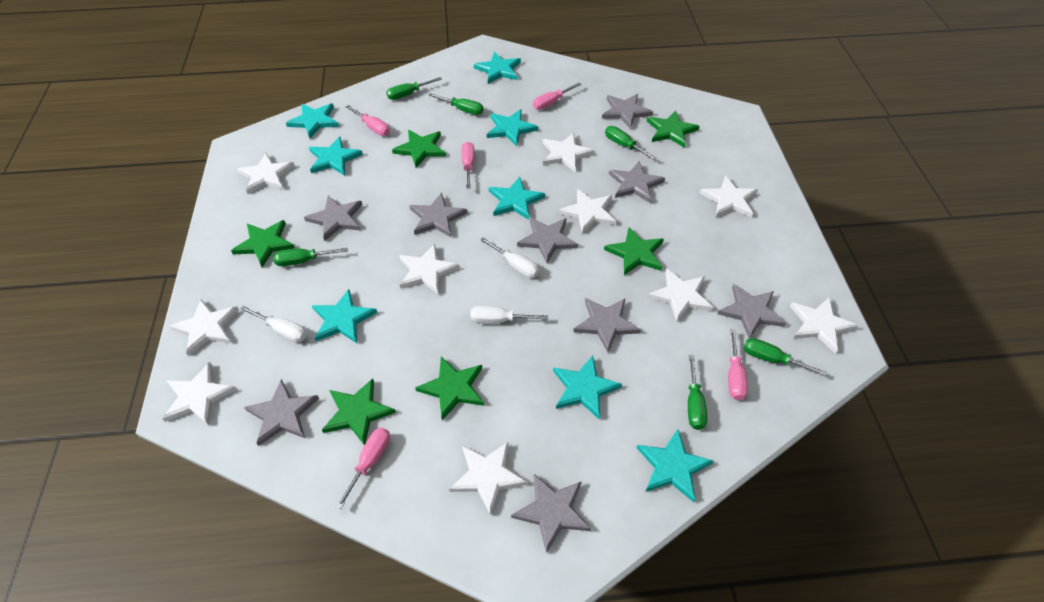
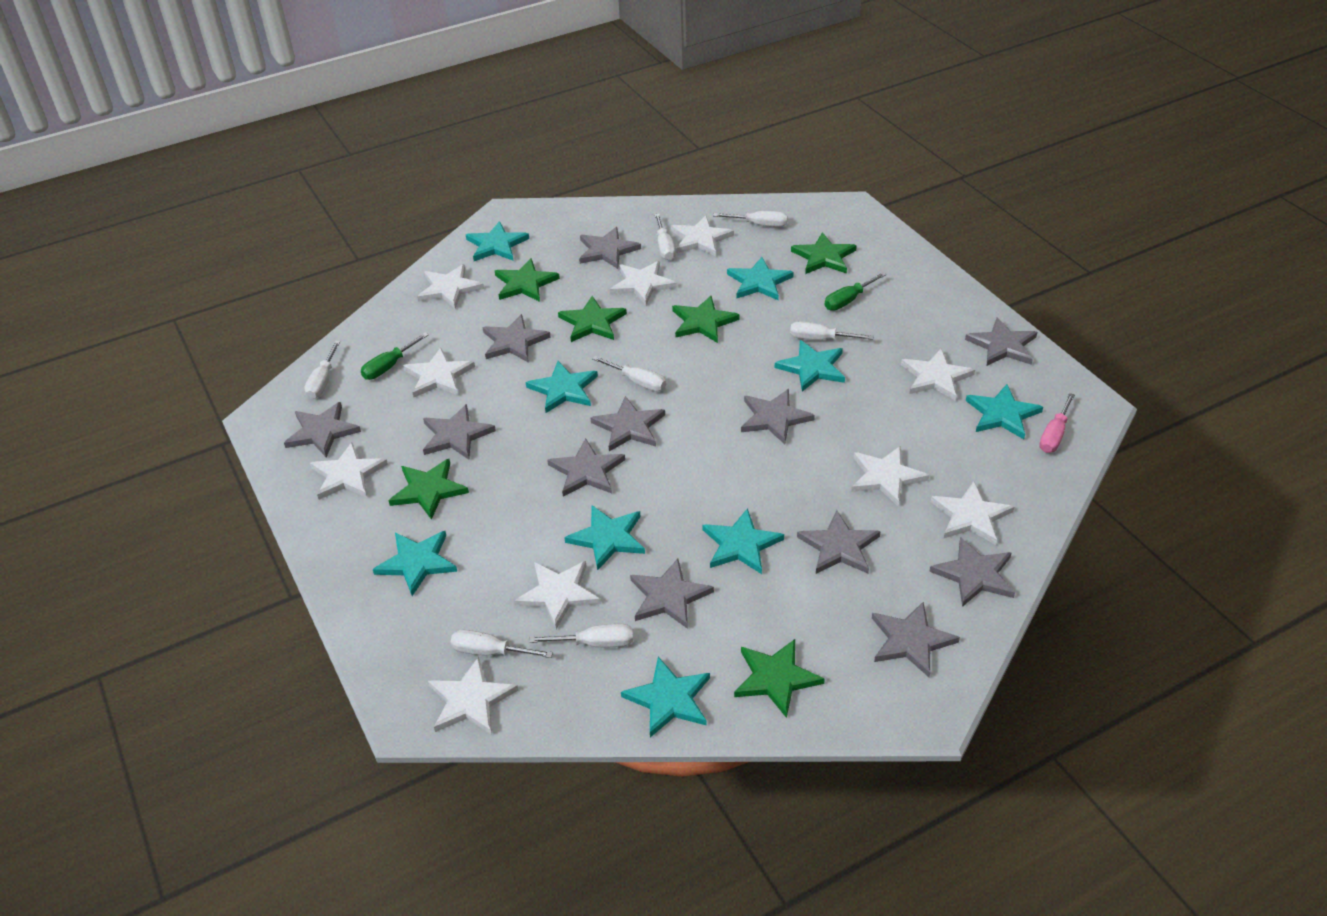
green screwdriver: 6 -> 2
grey star: 9 -> 12
pink screwdriver: 5 -> 1
turquoise star: 8 -> 9
white screwdriver: 3 -> 7

